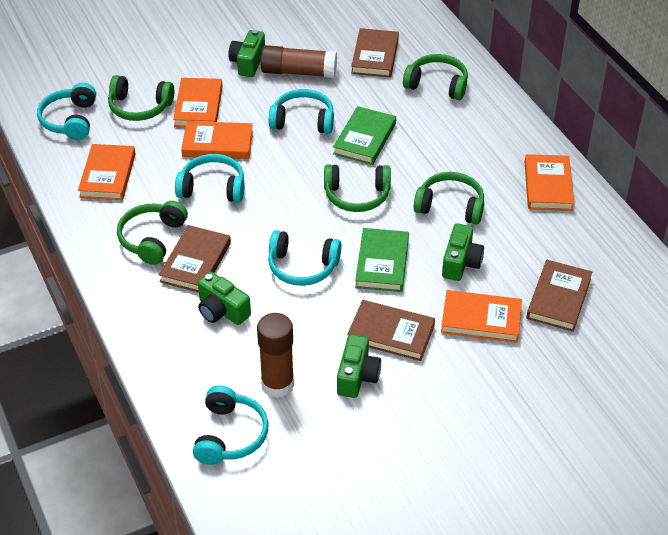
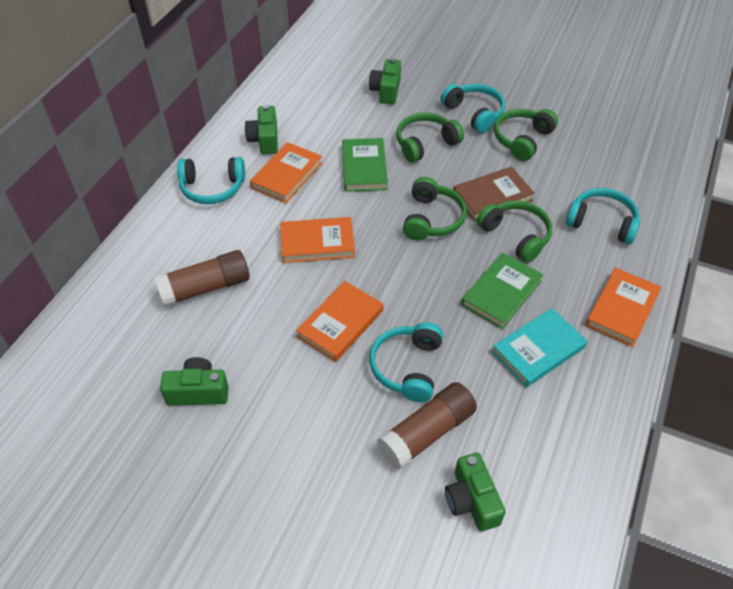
brown book: 4 -> 1
green headphones: 5 -> 4
orange book: 5 -> 4
turquoise book: 0 -> 1
turquoise headphones: 5 -> 4

